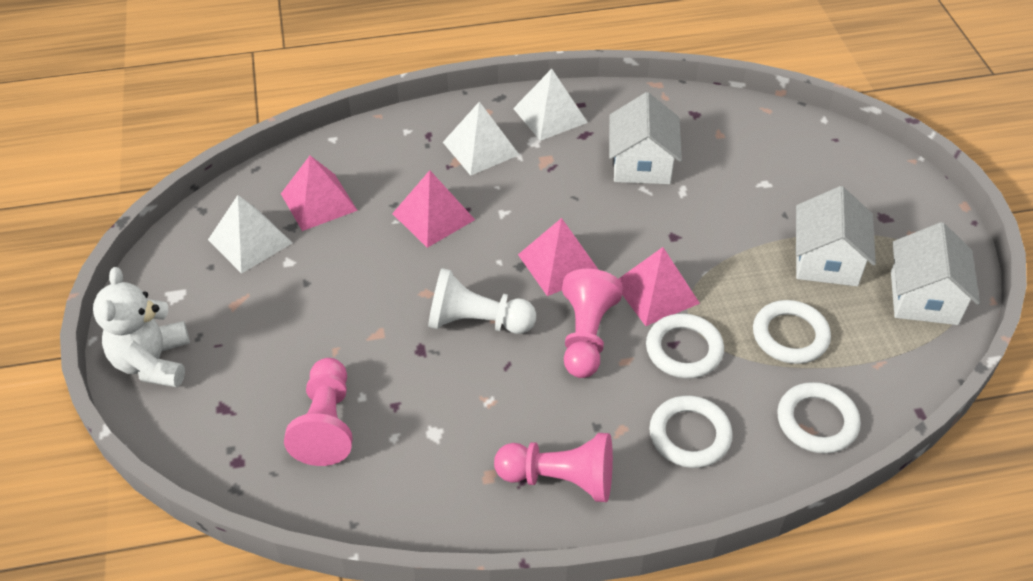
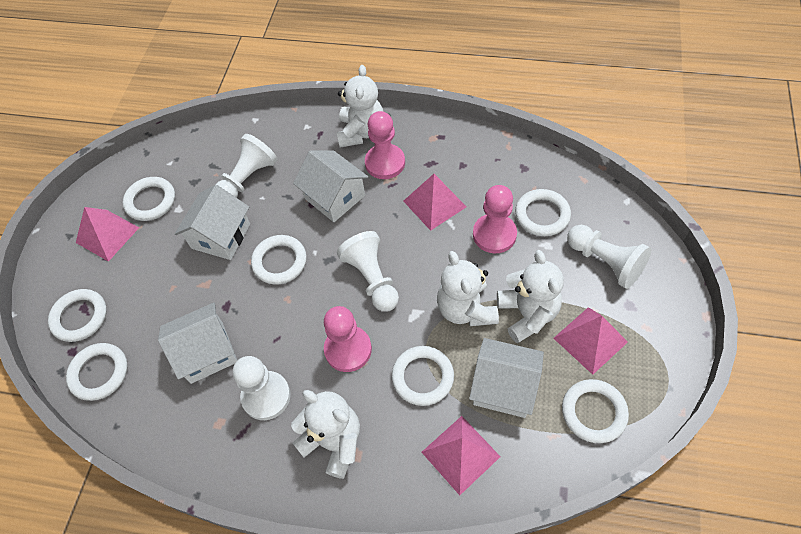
white house: 3 -> 4
white pawn: 1 -> 4
white pyramid: 3 -> 0
white ring: 4 -> 7
white teddy bear: 1 -> 4

